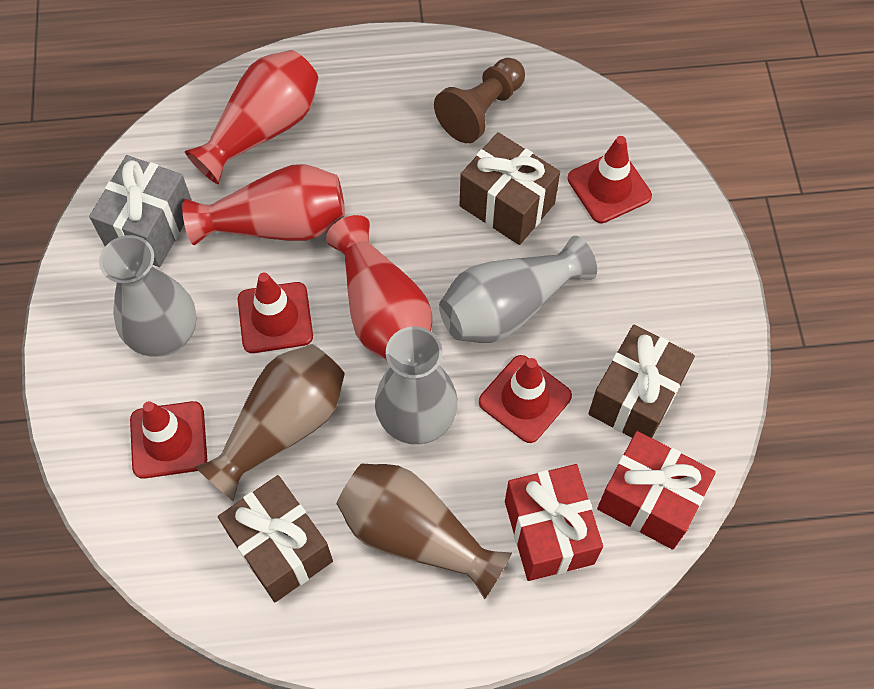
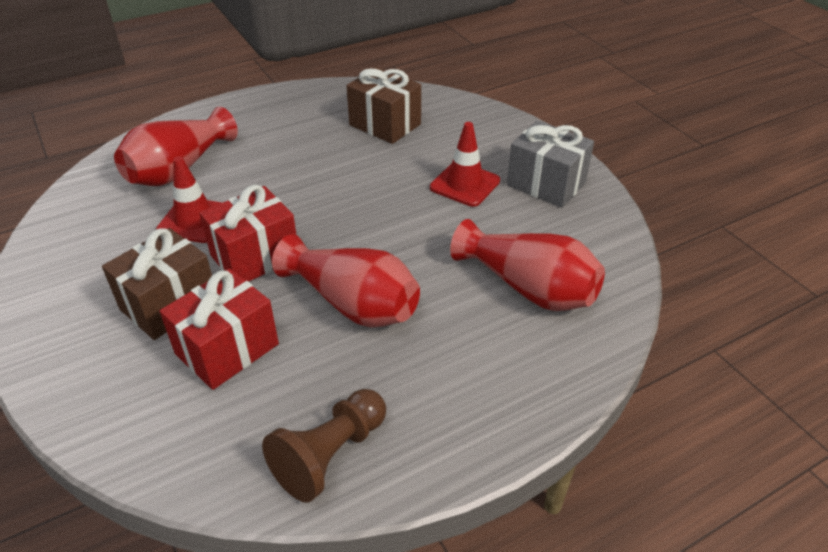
brown gift: 3 -> 2
brown vase: 2 -> 0
grey vase: 3 -> 0
red traffic cone: 4 -> 2

